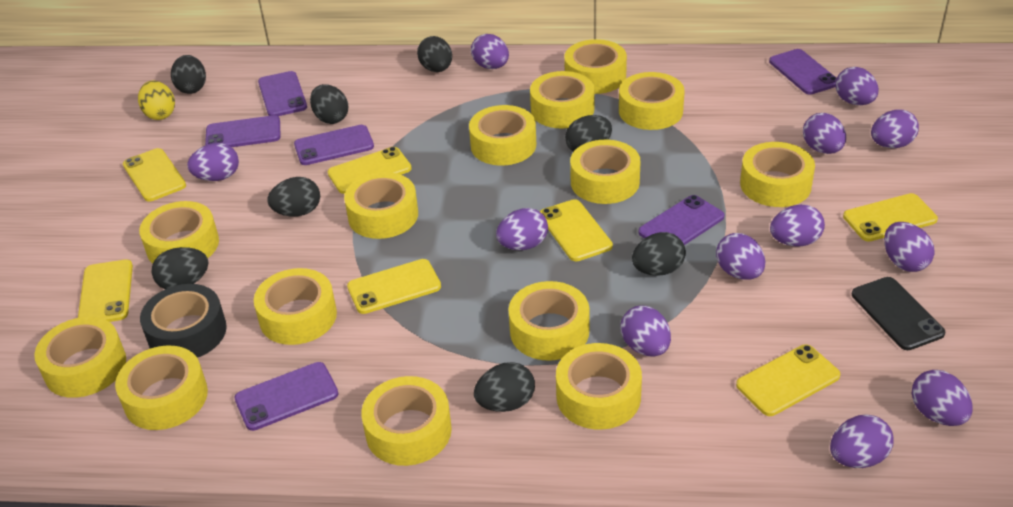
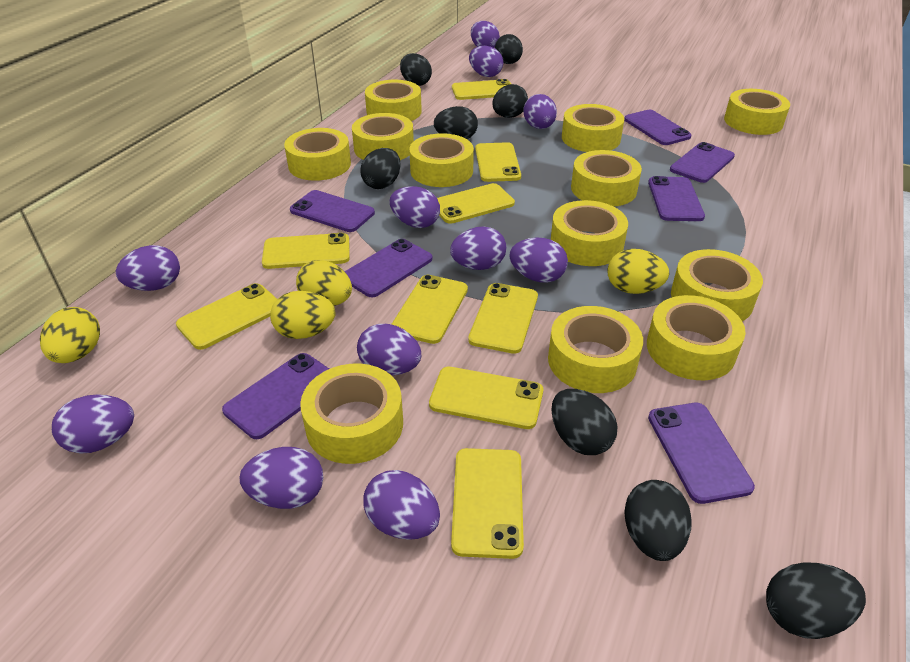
black phone: 1 -> 0
black tape: 1 -> 0
purple egg: 12 -> 11
purple phone: 6 -> 7
yellow egg: 1 -> 4
yellow phone: 7 -> 9
yellow tape: 14 -> 12

